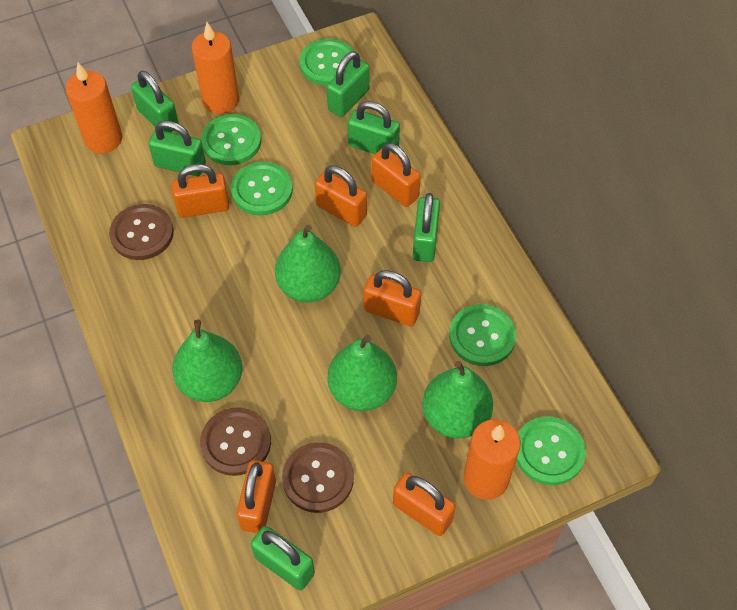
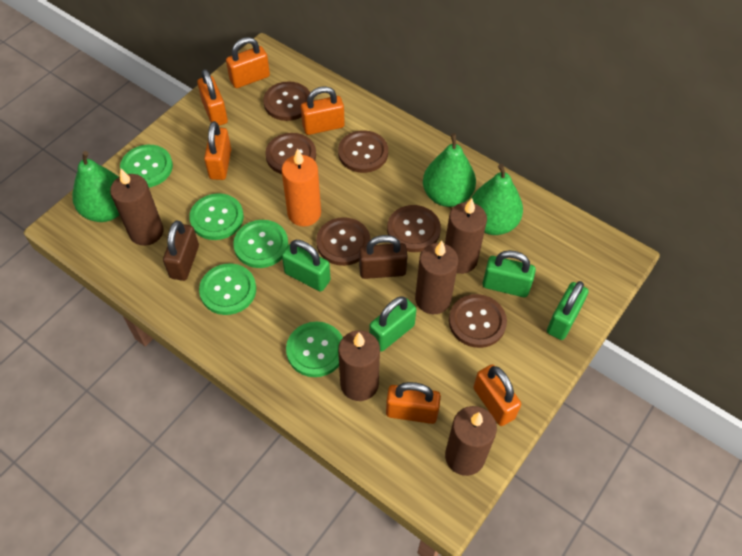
brown button: 3 -> 6
brown candle: 0 -> 5
brown padlock: 0 -> 2
green padlock: 6 -> 4
green pear: 4 -> 3
orange candle: 3 -> 1

